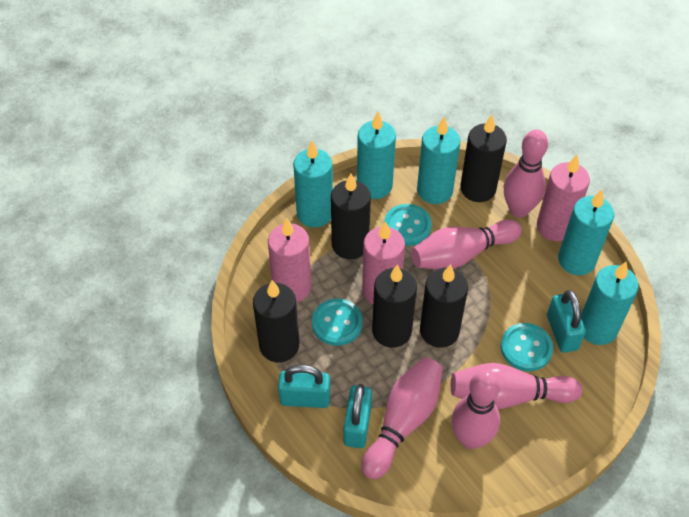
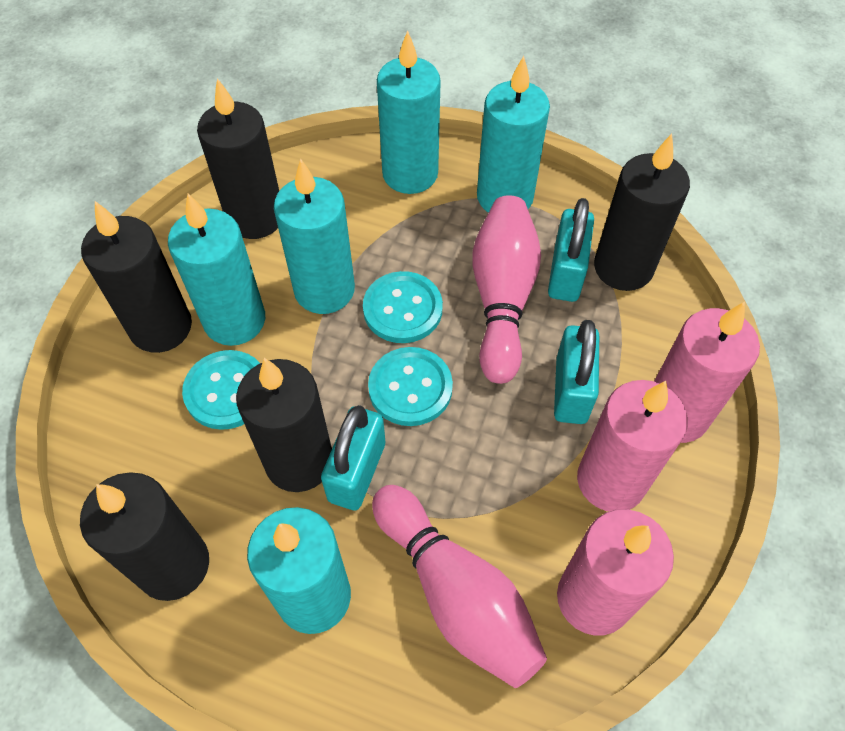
pink bowling pin: 5 -> 2

